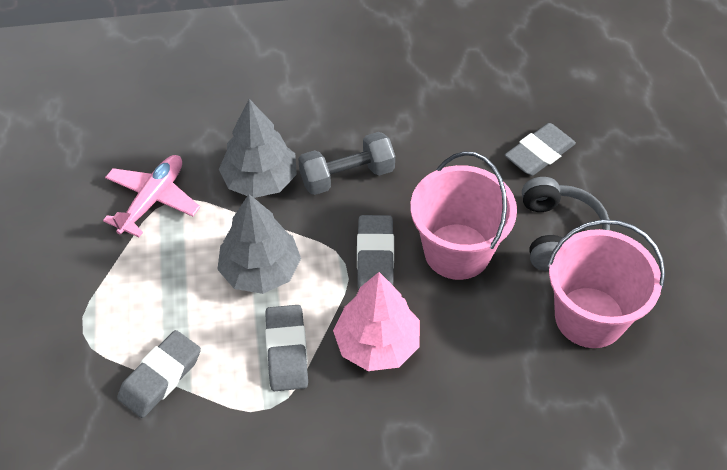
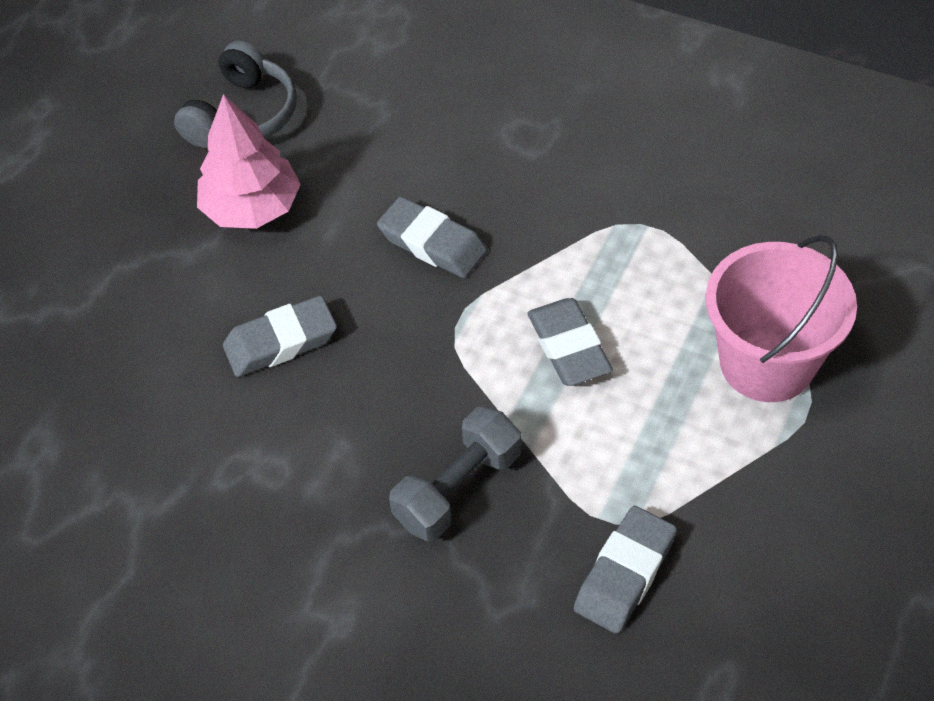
grey tree: 2 -> 0
pink bucket: 2 -> 1
pink plane: 1 -> 0

